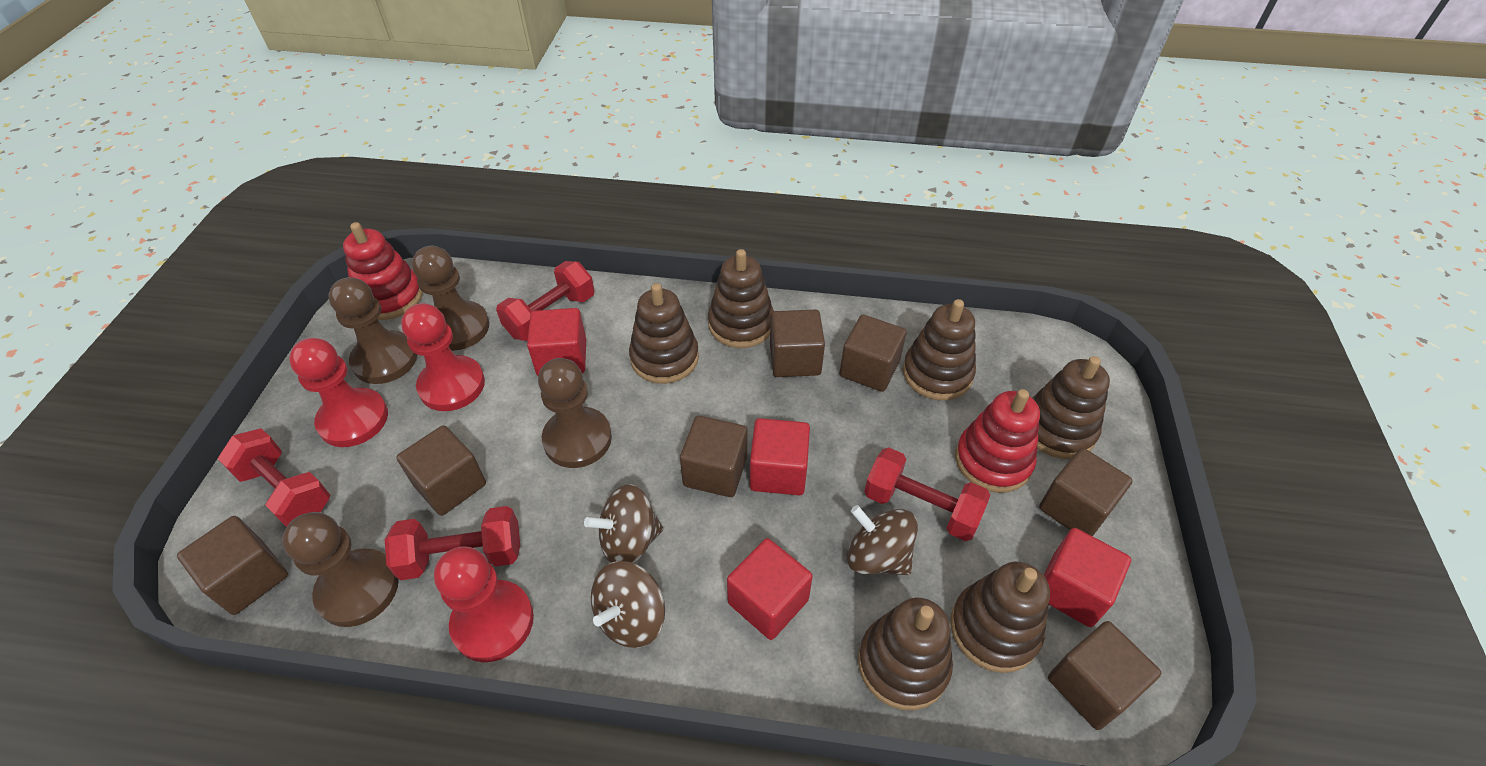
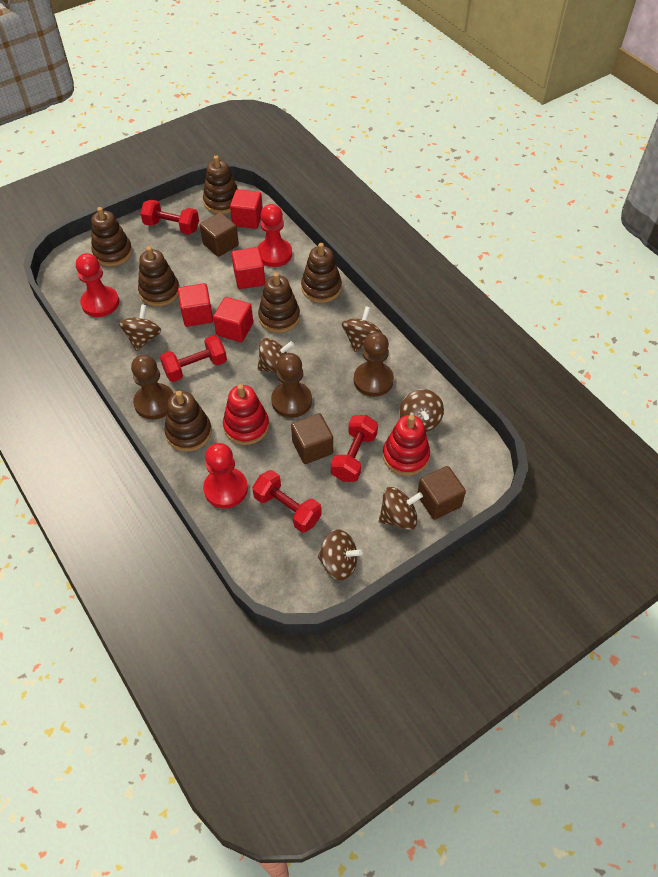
brown cube: 7 -> 3
brown pawn: 4 -> 3
brown spinning top: 3 -> 6

